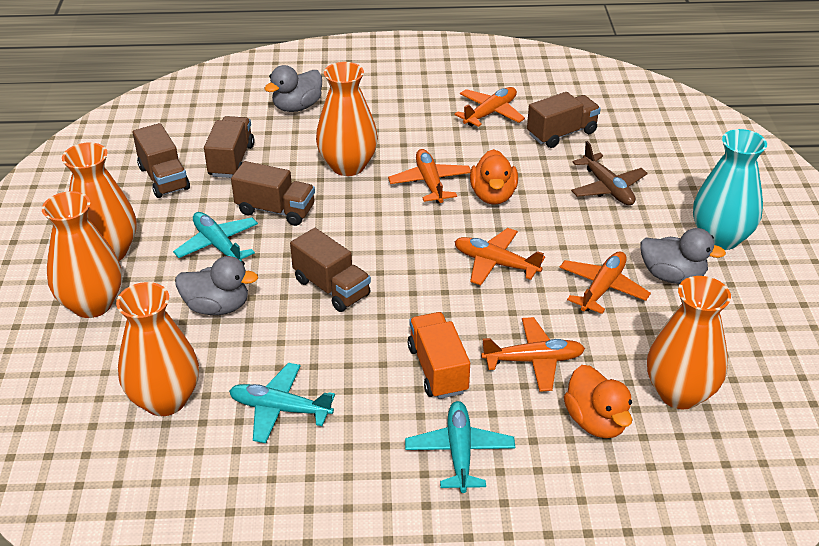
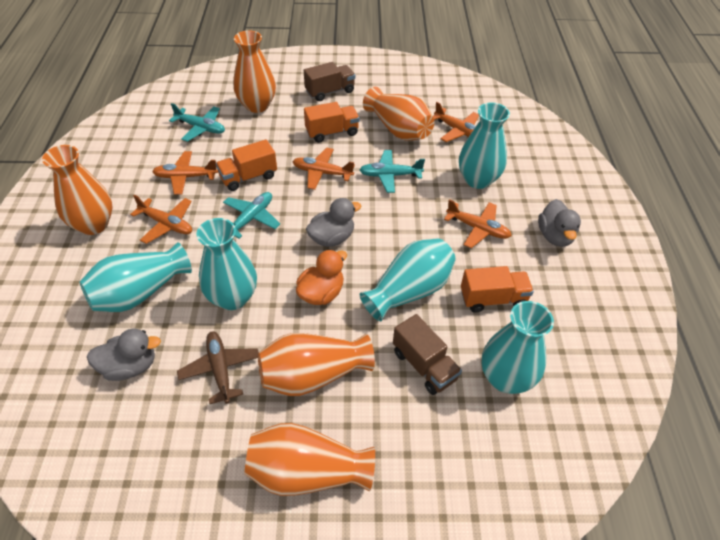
brown truck: 5 -> 2
orange duck: 2 -> 1
orange truck: 1 -> 3
turquoise vase: 1 -> 5

